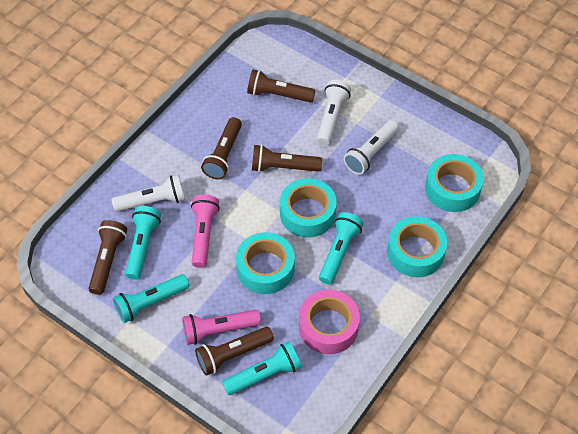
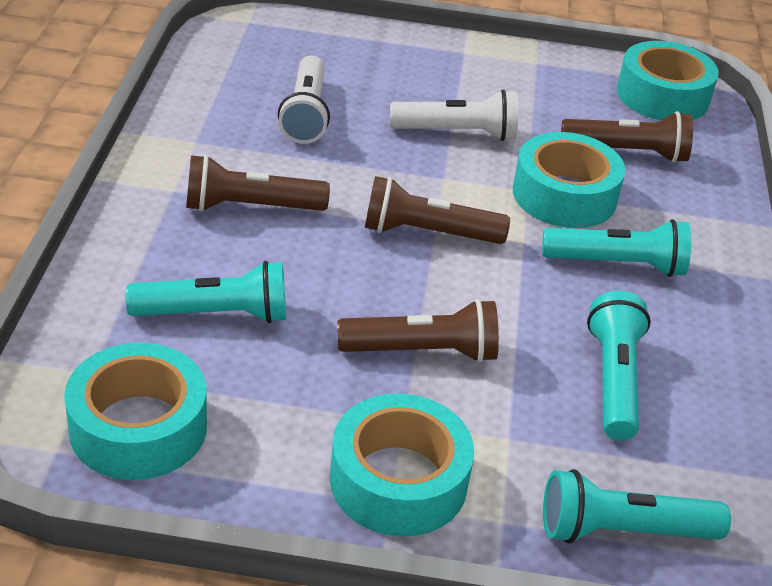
brown flashlight: 5 -> 4
pink flashlight: 2 -> 0
pink tape: 1 -> 0
white flashlight: 3 -> 2

